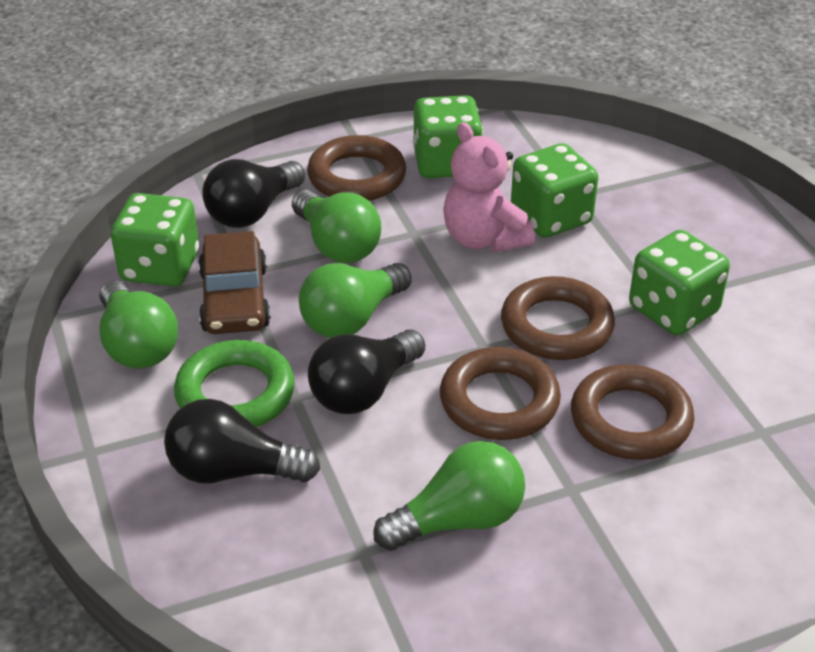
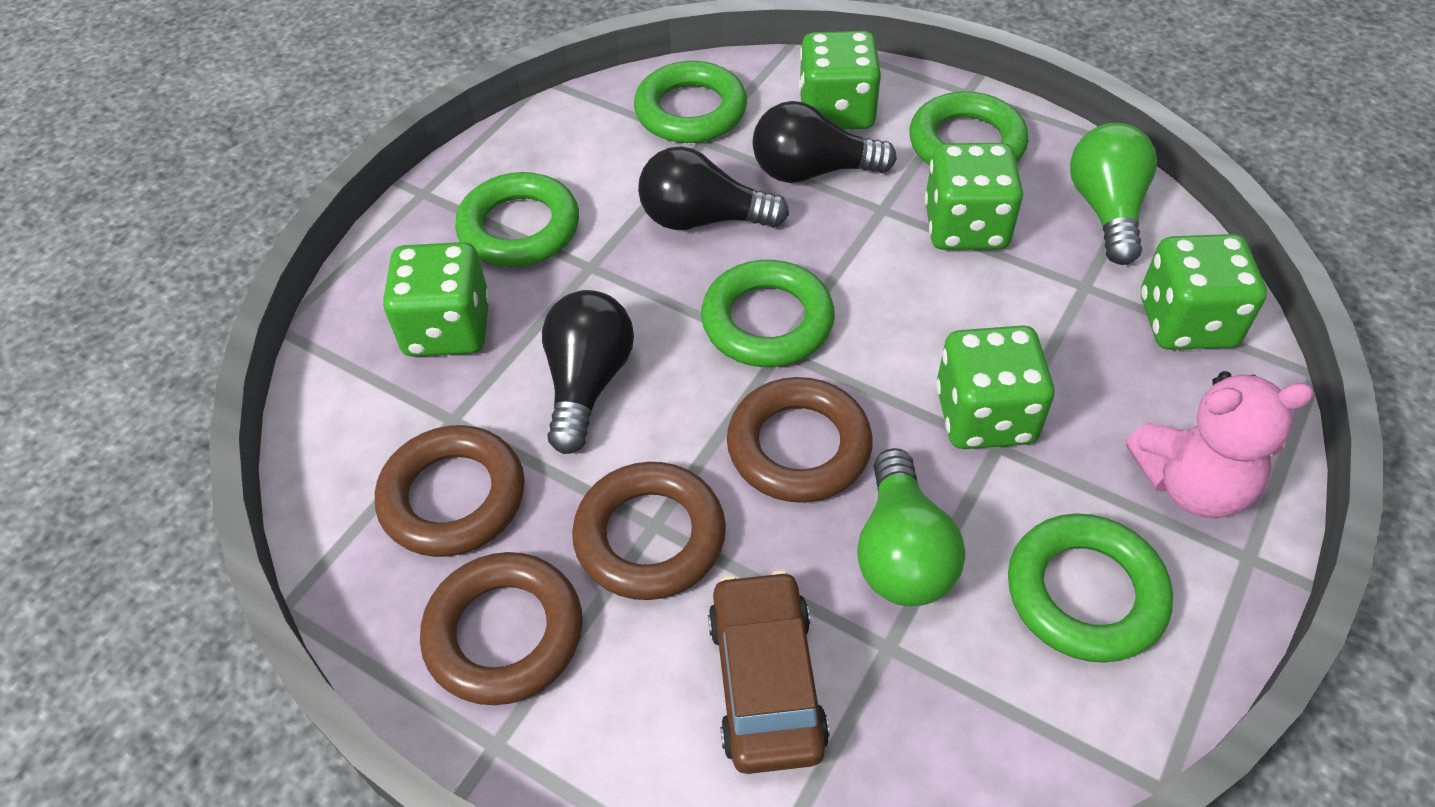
green dice: 4 -> 5
green light bulb: 4 -> 2
green ring: 1 -> 5

